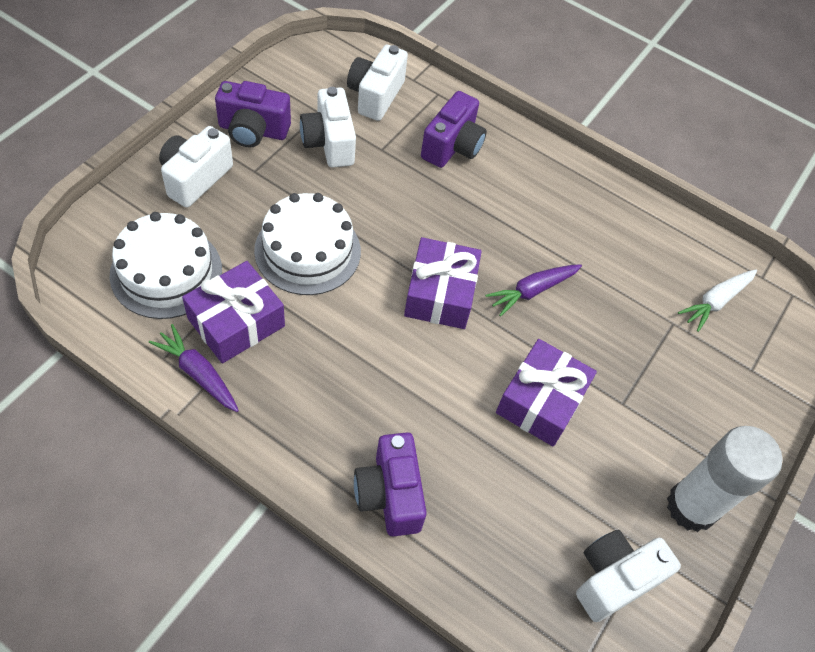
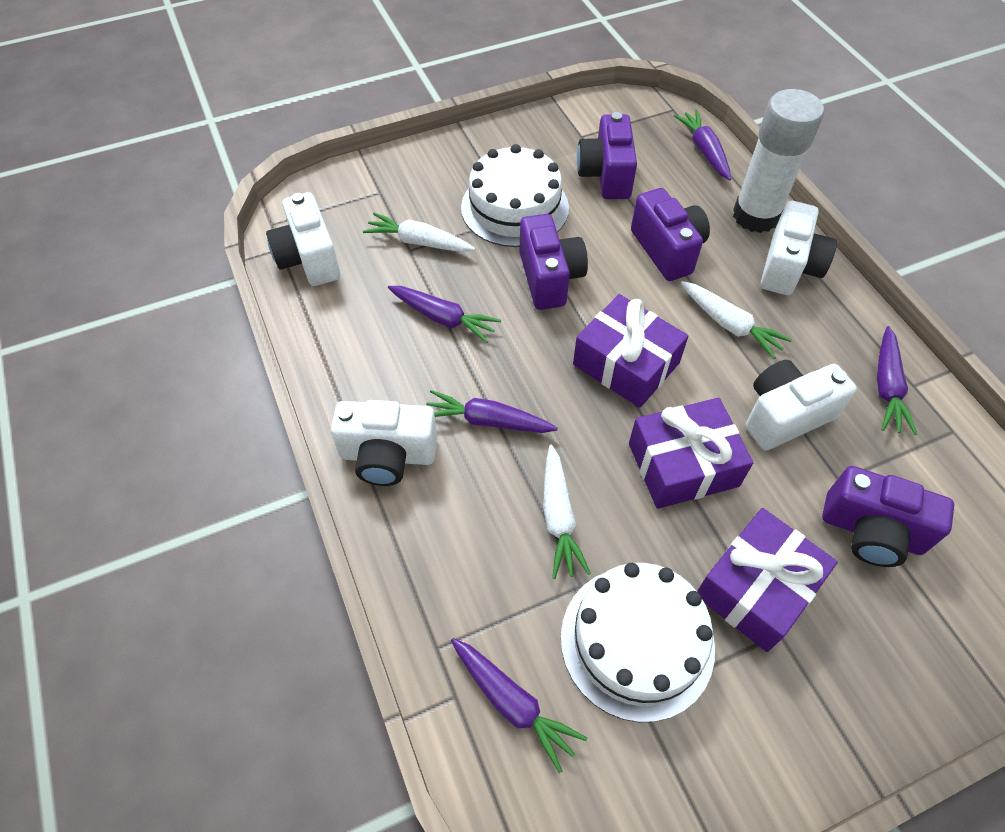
purple camera: 3 -> 4
purple carrot: 2 -> 5
white carrot: 1 -> 3

